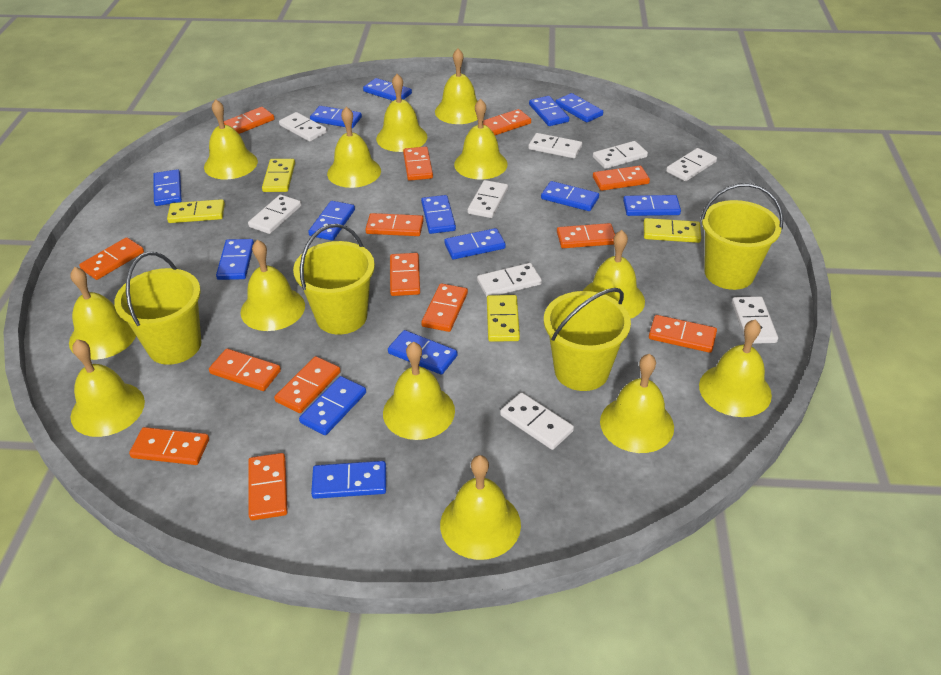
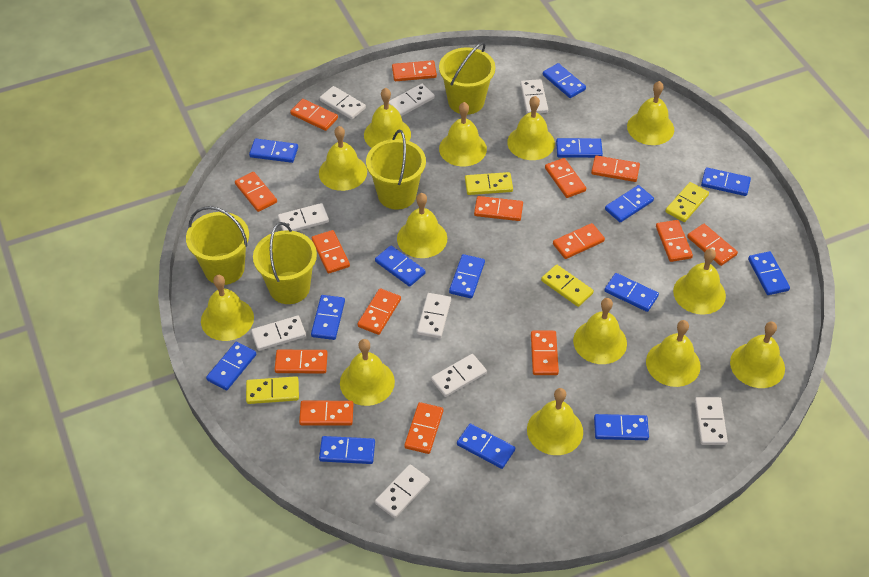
orange domino: 14 -> 15

